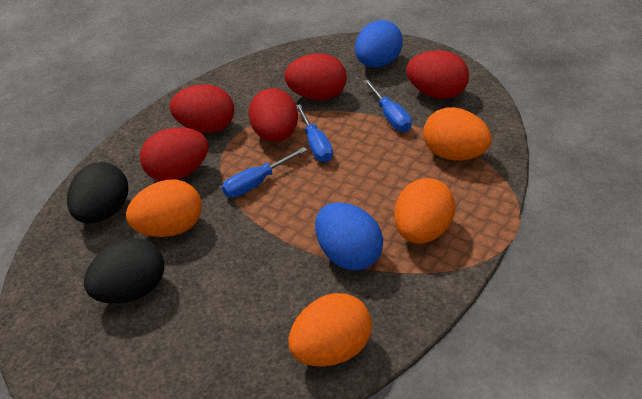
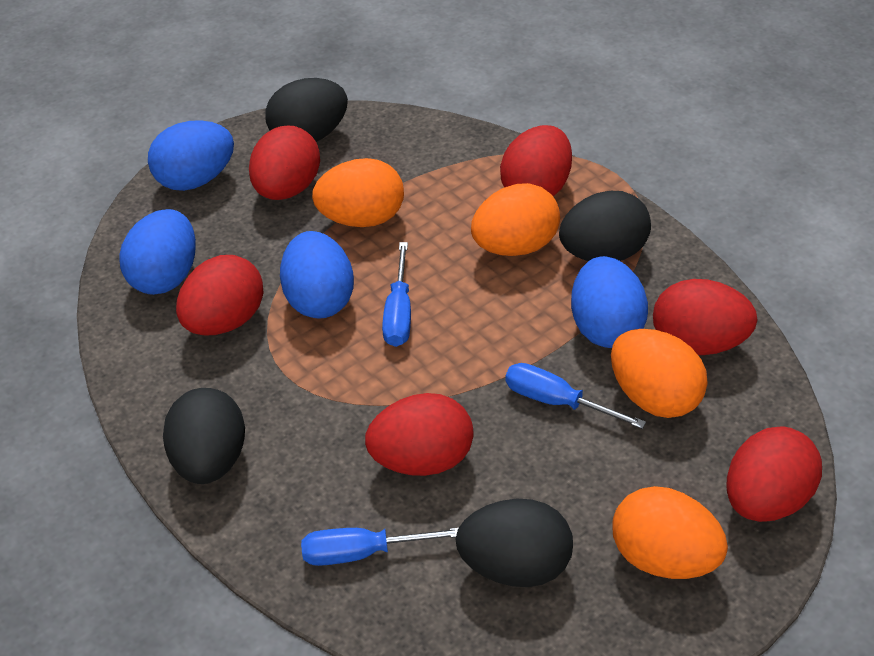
black egg: 2 -> 4
blue egg: 2 -> 4
red egg: 5 -> 6

